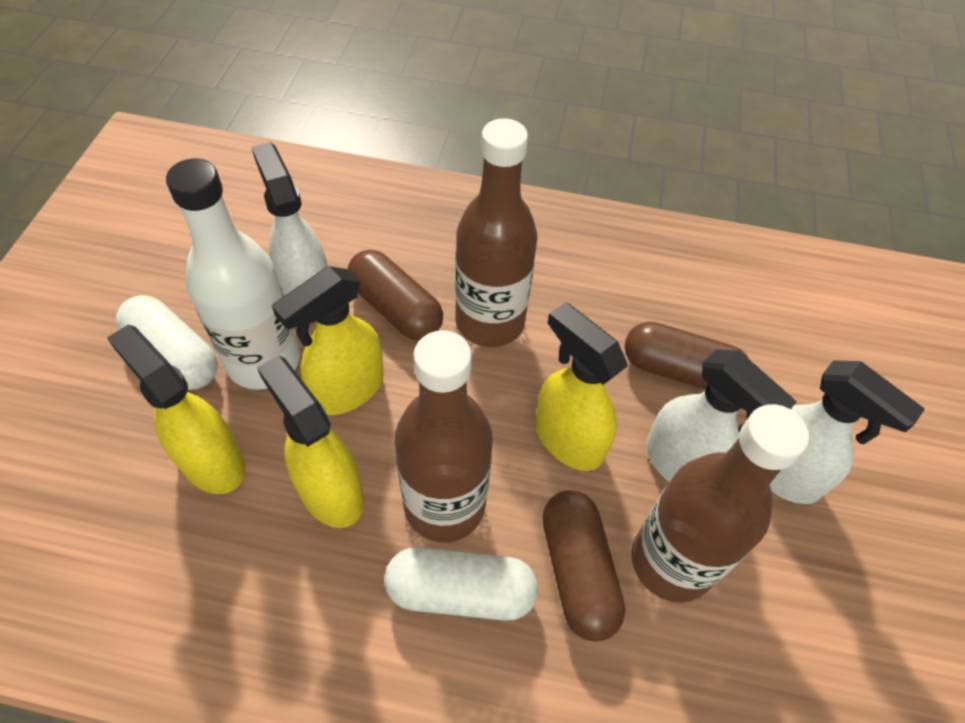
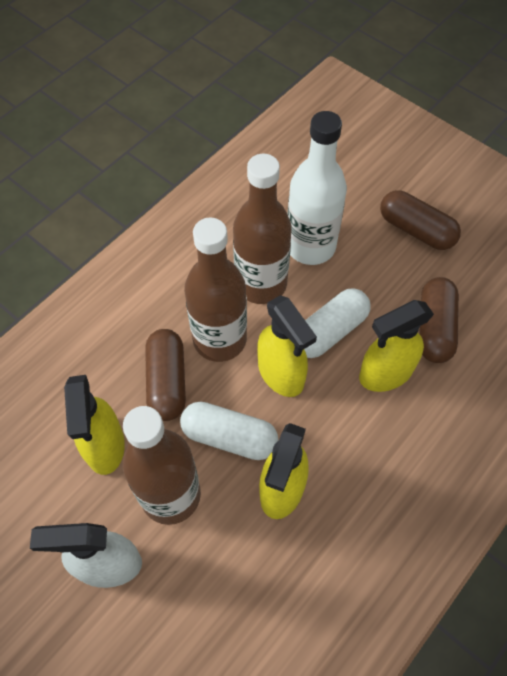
white spray bottle: 3 -> 1

